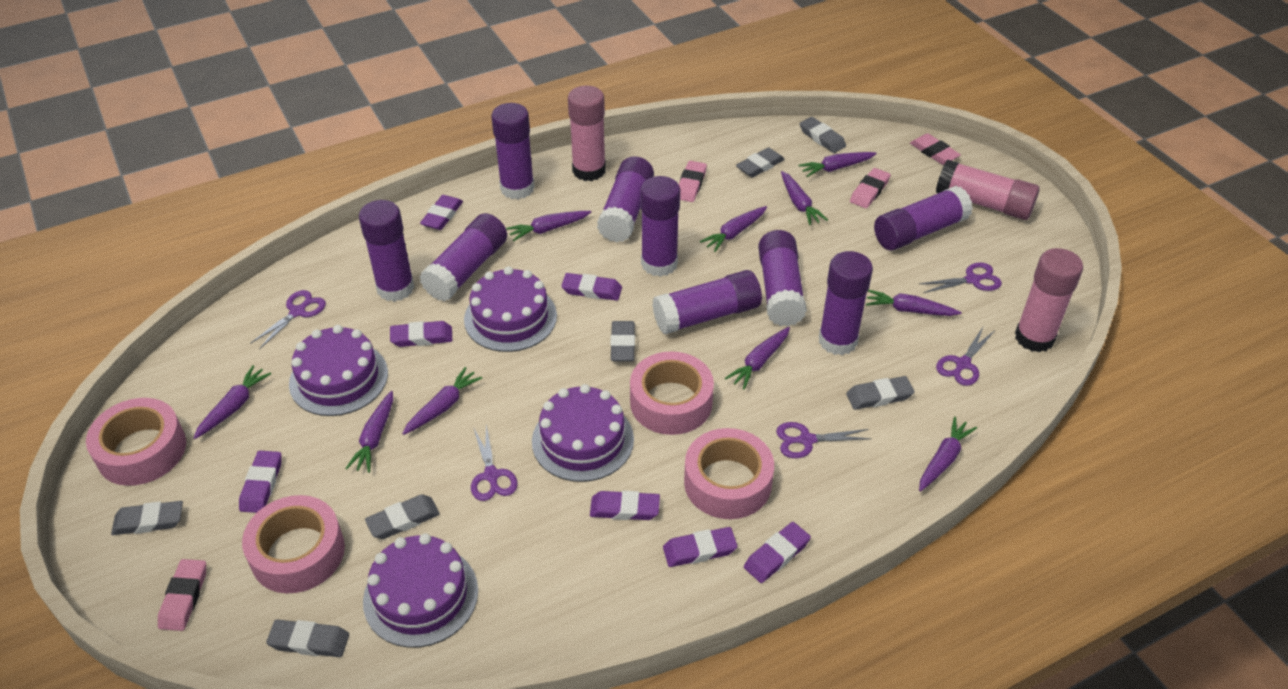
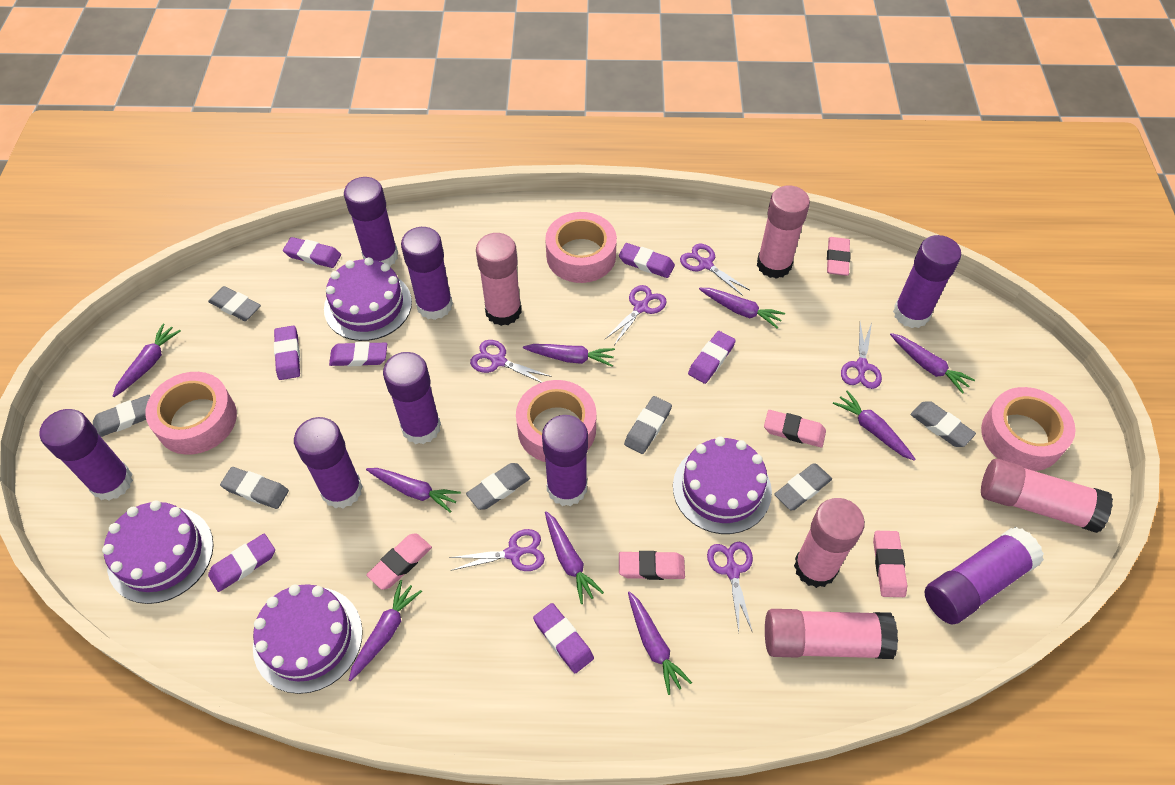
pink eraser: 4 -> 5
pink glue stick: 3 -> 5
purple carrot: 10 -> 9
purple glue stick: 9 -> 8
purple scissors: 5 -> 6

